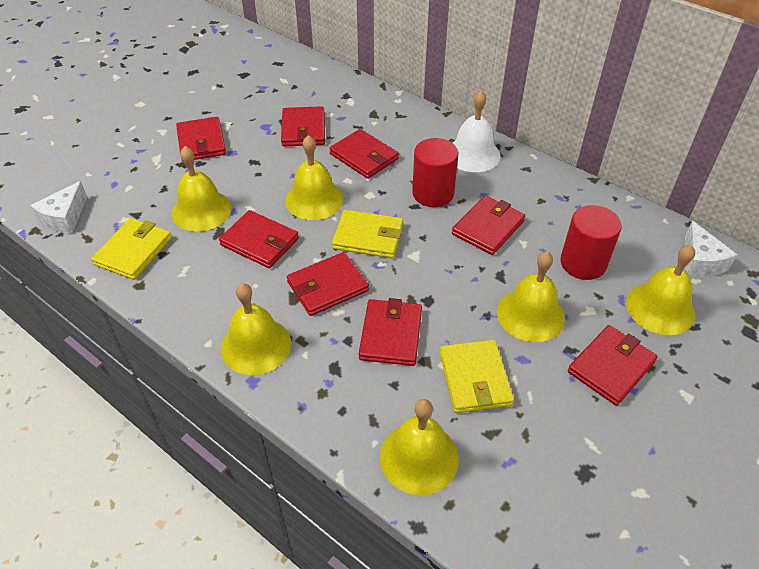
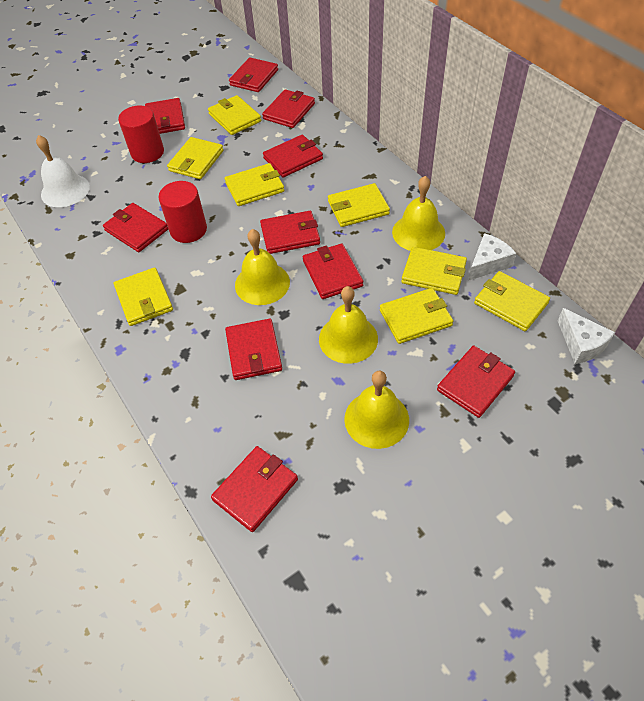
red wallet: 8 -> 10
yellow bell: 6 -> 4
yellow wallet: 3 -> 8

